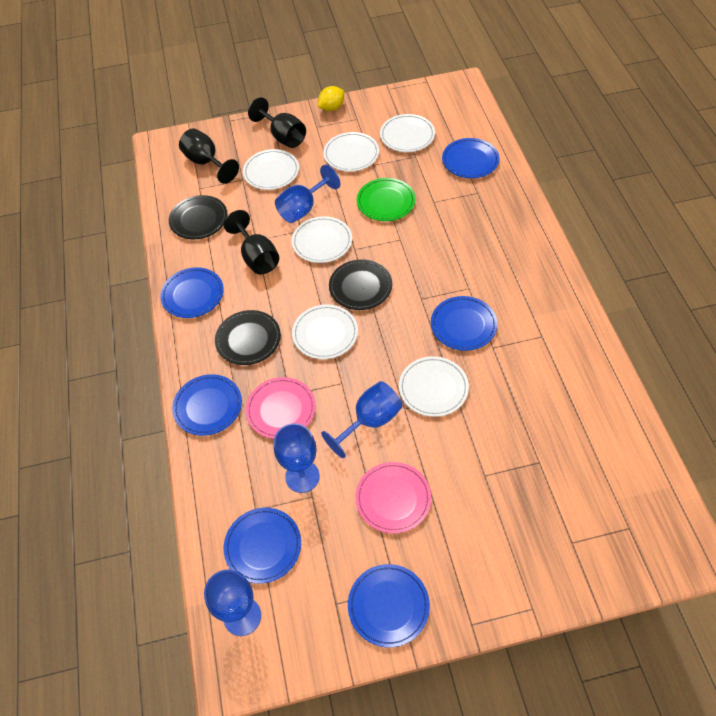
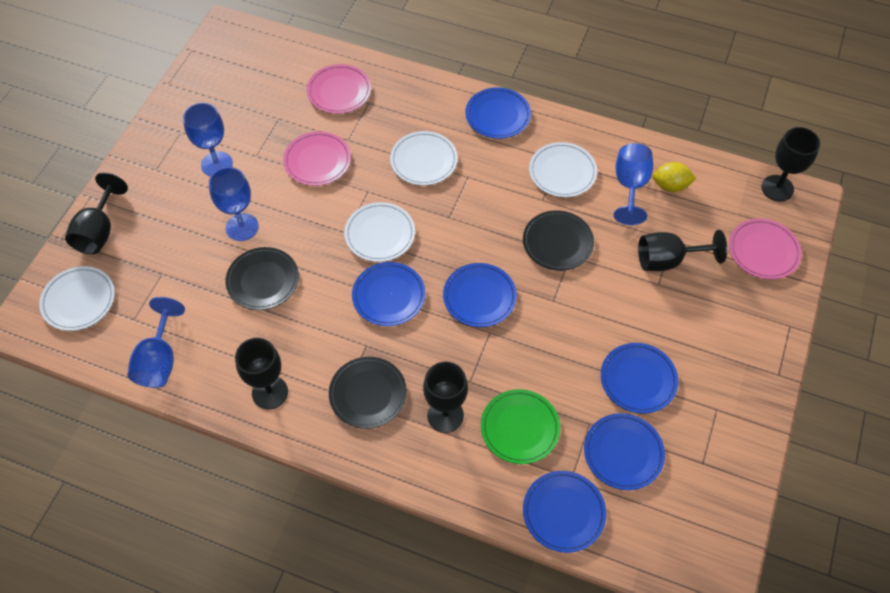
black goblet: 3 -> 5
pink plate: 2 -> 3
white plate: 6 -> 4

